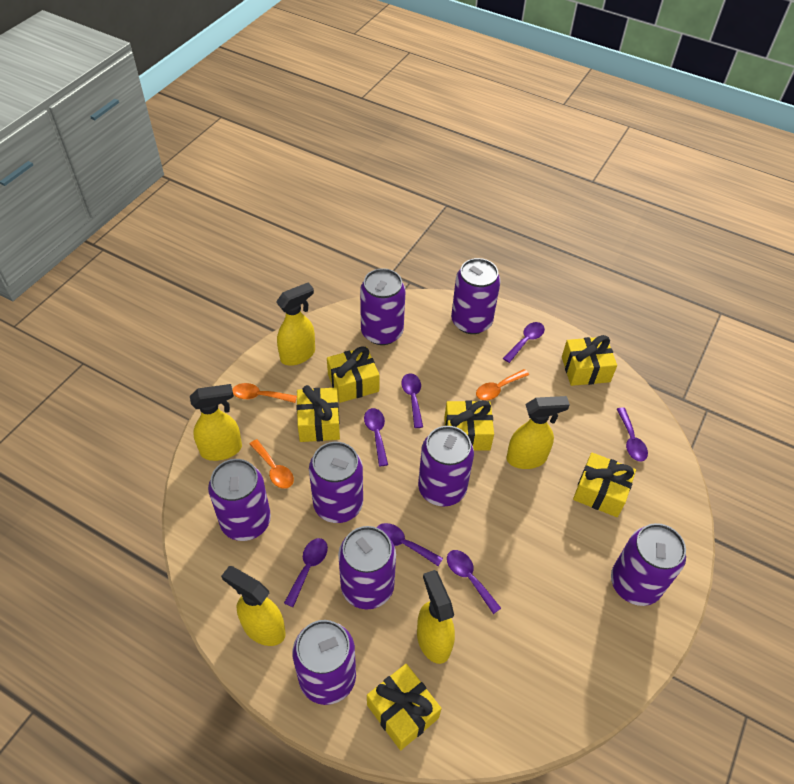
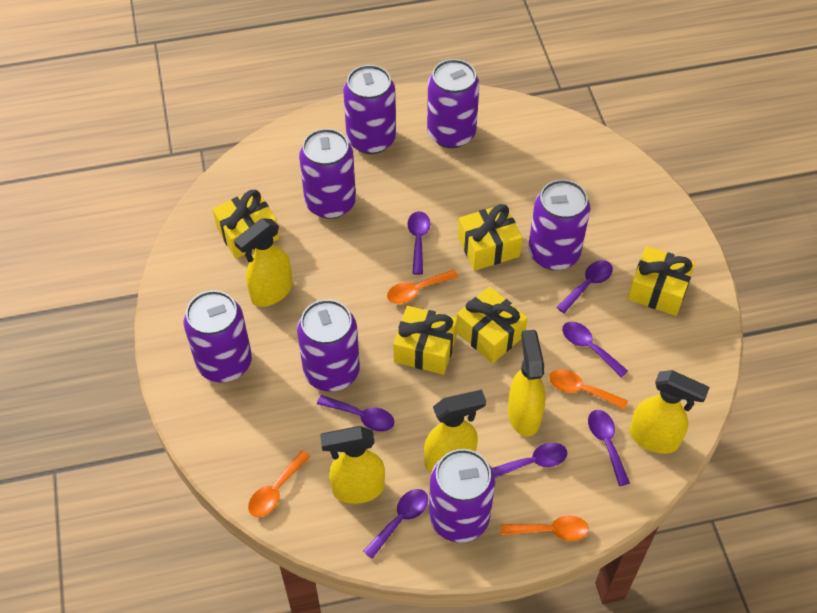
orange spoon: 3 -> 4
purple can: 8 -> 7
yellow gift: 6 -> 5

